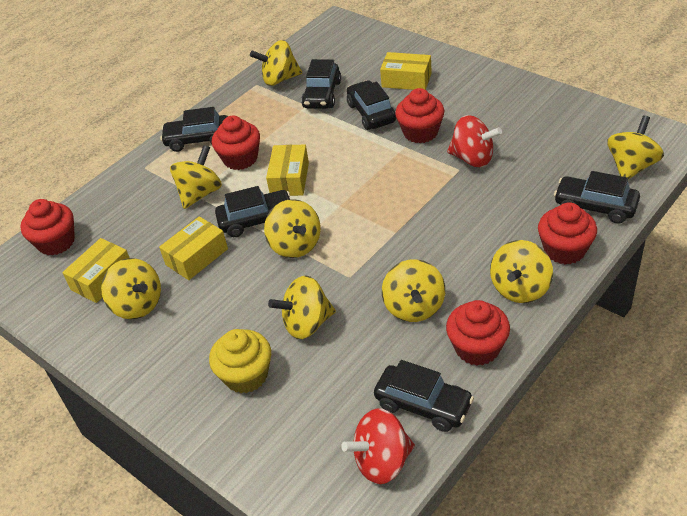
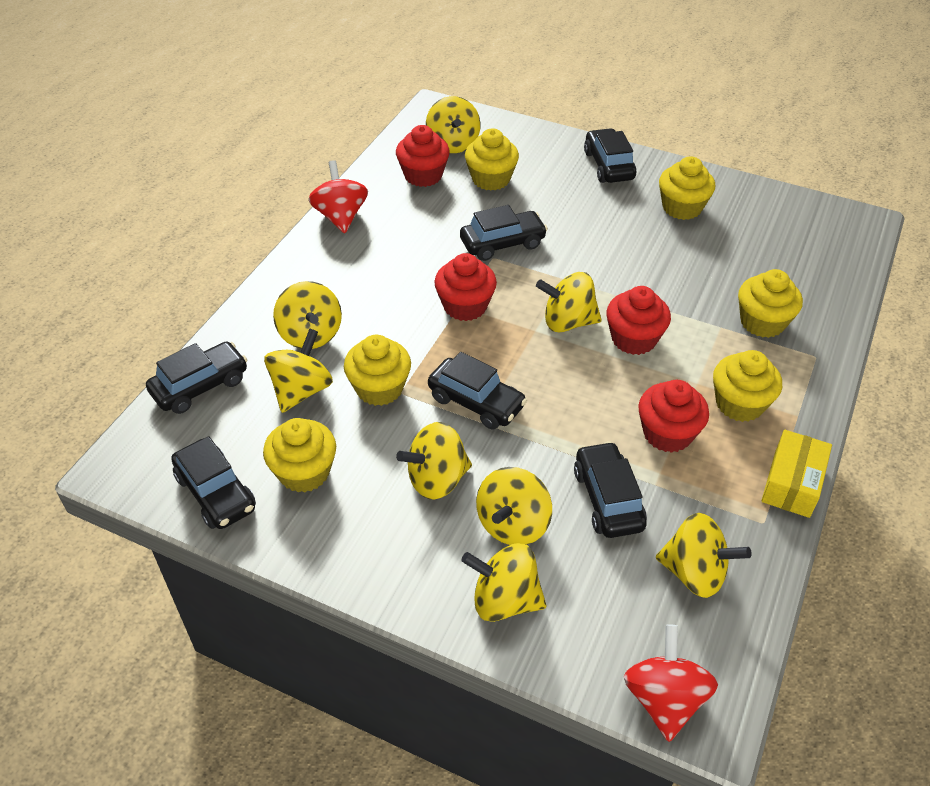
red cupcake: 5 -> 4
yellow box: 4 -> 1
yellow cupcake: 1 -> 6

